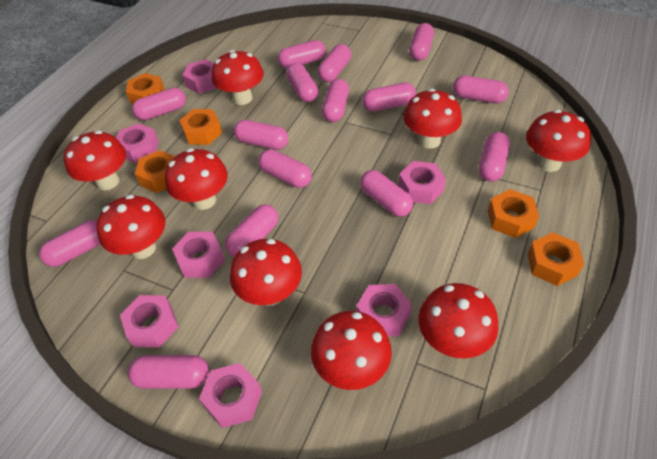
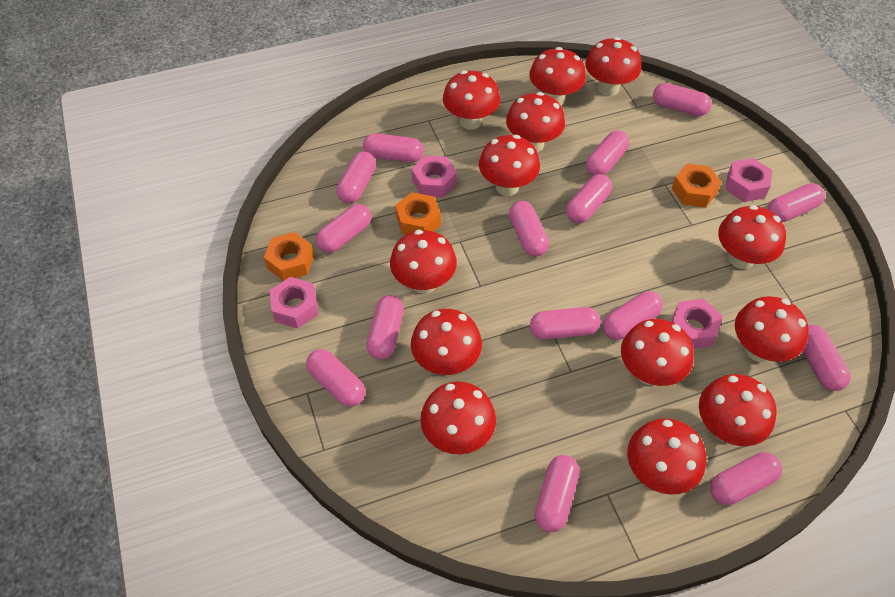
orange nut: 5 -> 3
pink nut: 7 -> 4
red mushroom: 9 -> 13

